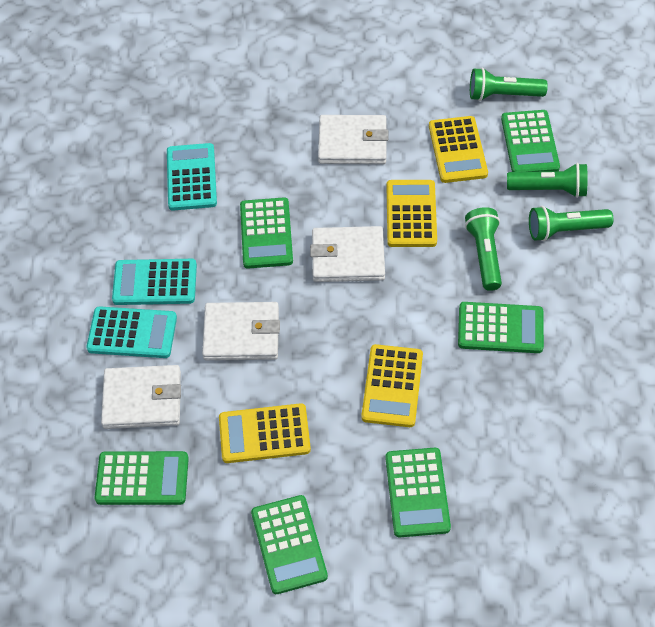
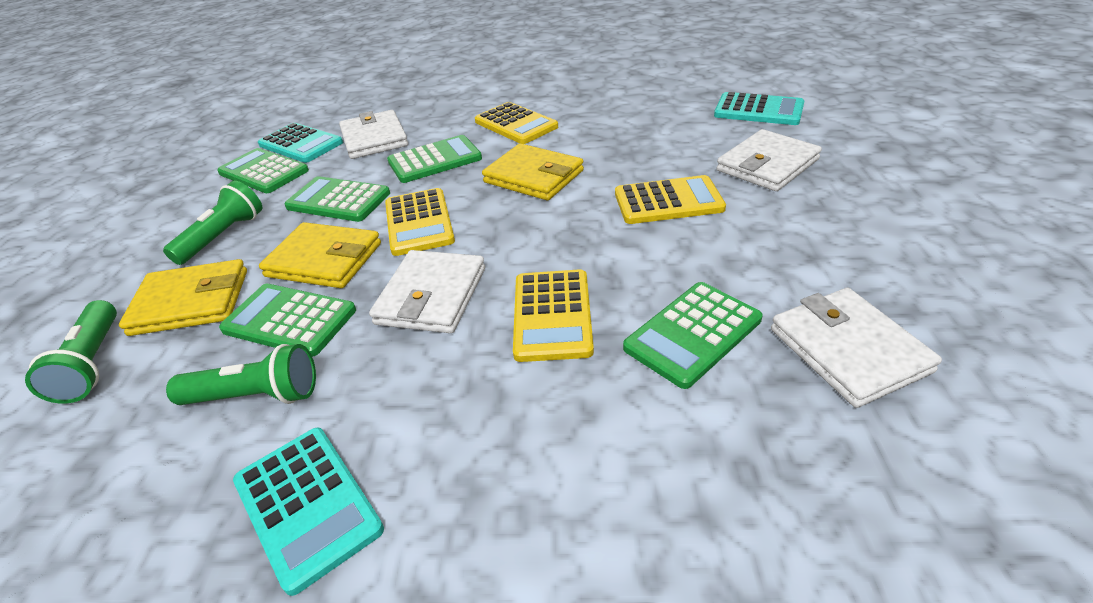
green calculator: 6 -> 5
green flashlight: 4 -> 3
yellow wallet: 0 -> 3

